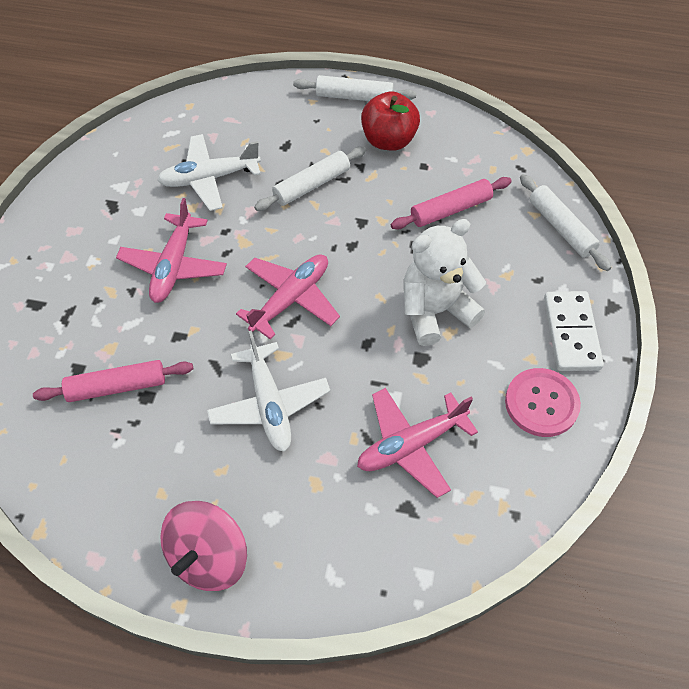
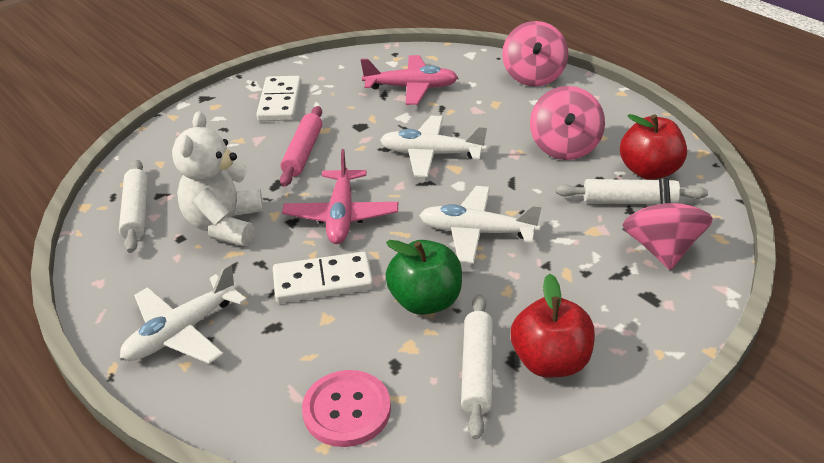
green apple: 0 -> 1
pink plane: 3 -> 2
pink rolling pin: 2 -> 1
pink spinning top: 1 -> 3
red apple: 1 -> 2
white domino: 1 -> 2
white plane: 2 -> 3

